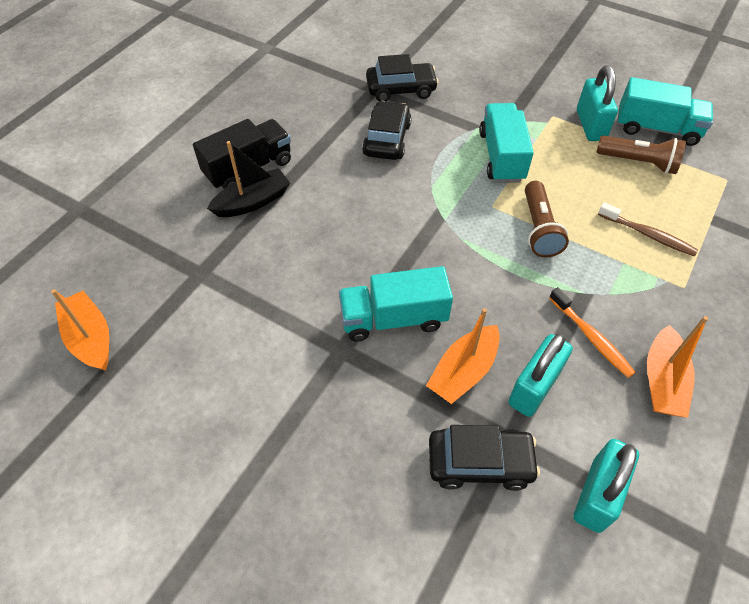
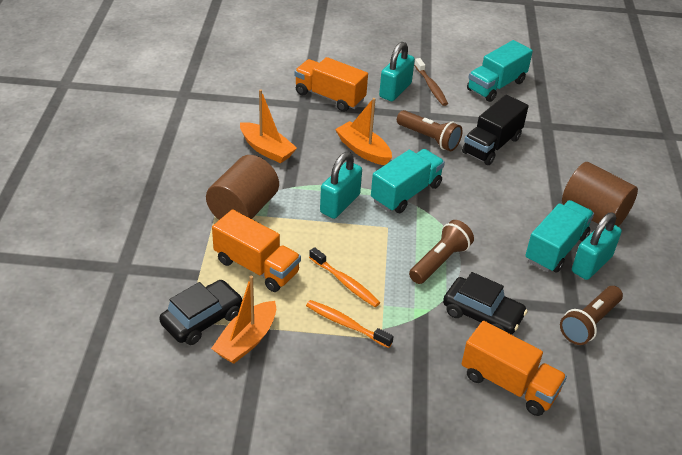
black boat: 1 -> 0
black car: 3 -> 2
brown cylinder: 0 -> 2
brown flashlight: 2 -> 3
orange toothbrush: 1 -> 2
orange truck: 0 -> 3

